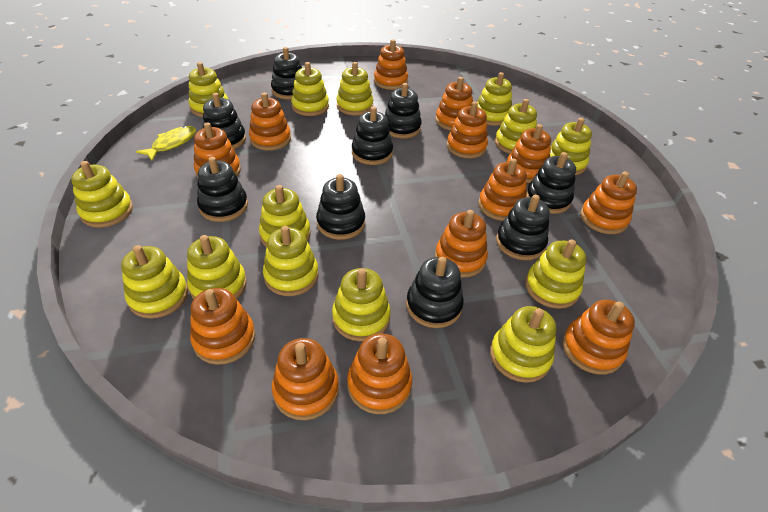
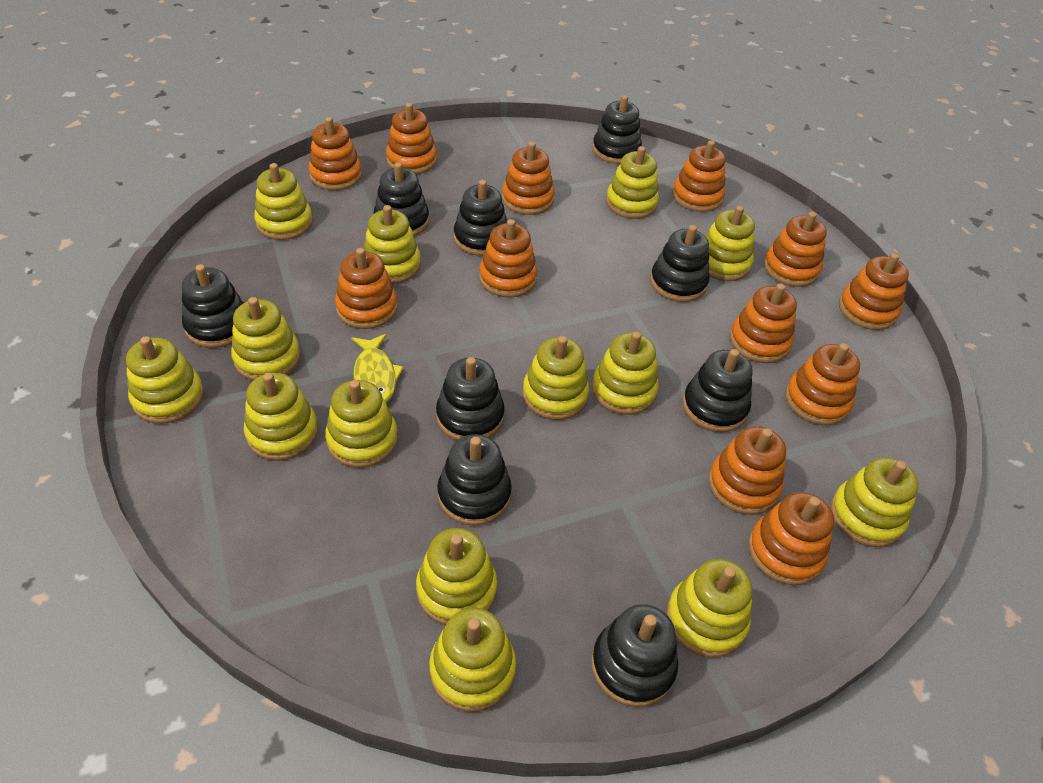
orange stacking toy: 13 -> 12

